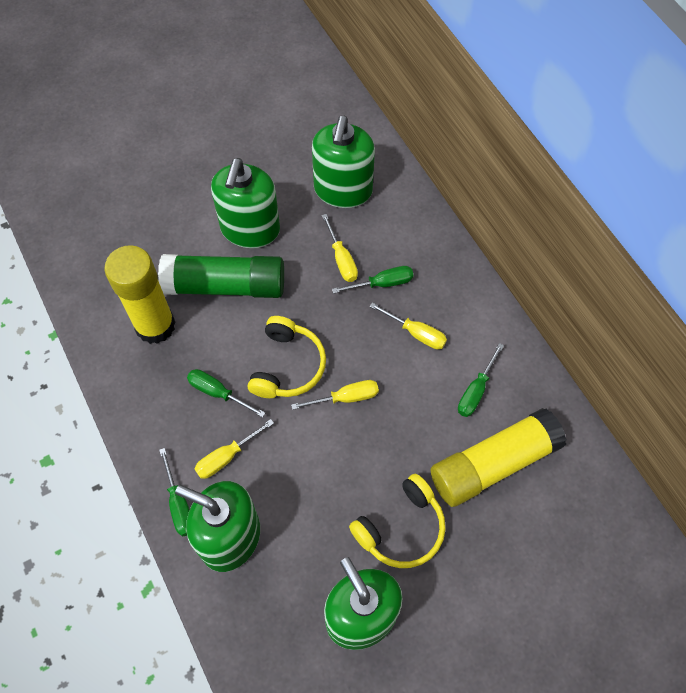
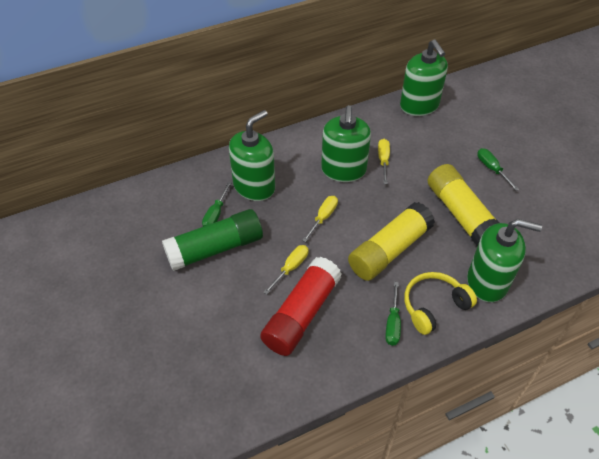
green screwdriver: 4 -> 3
red glue stick: 0 -> 1
yellow headphones: 2 -> 1
yellow screwdriver: 4 -> 3

